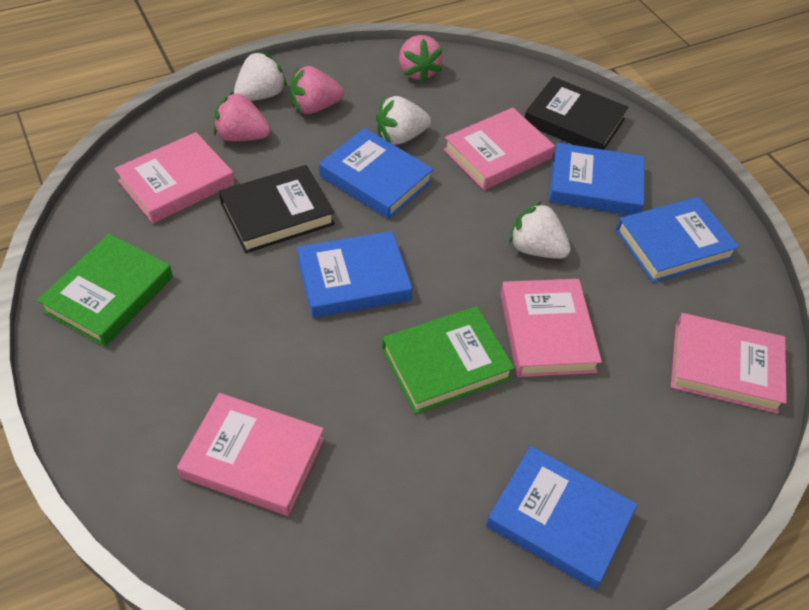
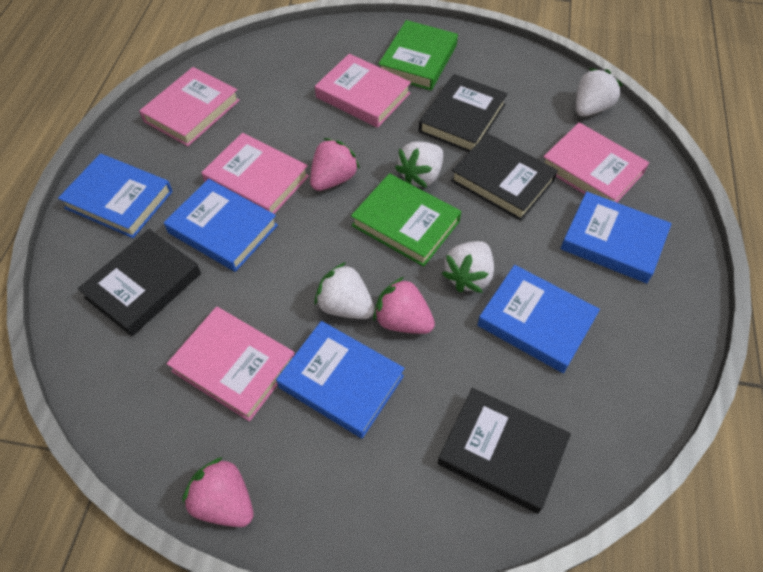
black book: 2 -> 4
white strawberry: 3 -> 4

